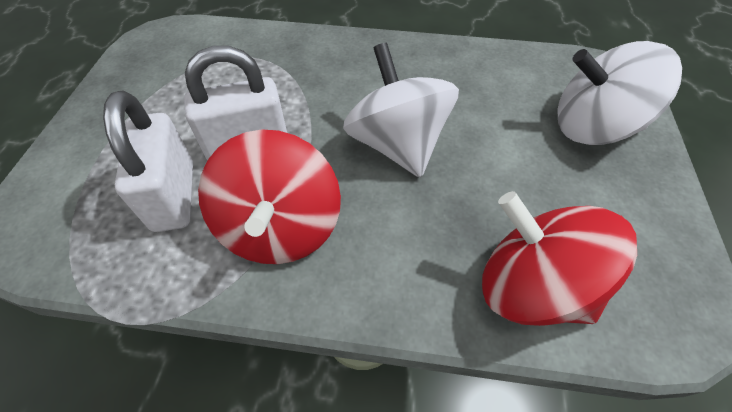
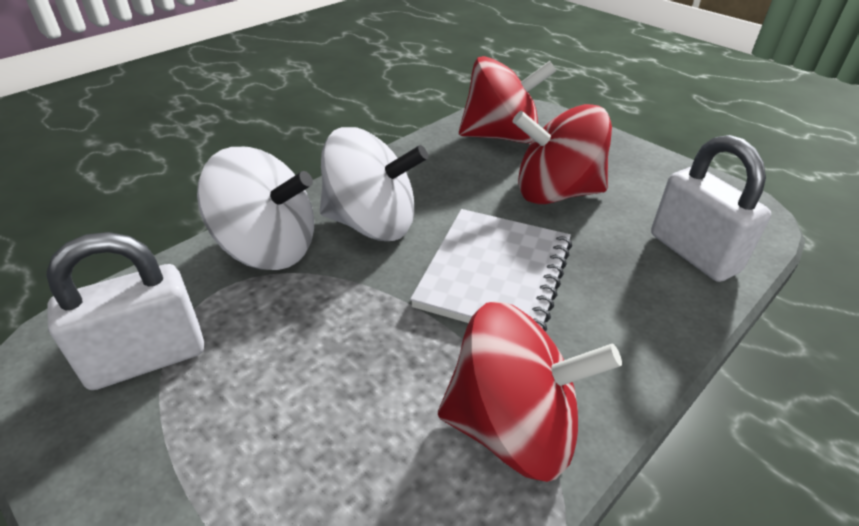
red spinning top: 2 -> 3
white notebook: 0 -> 1

